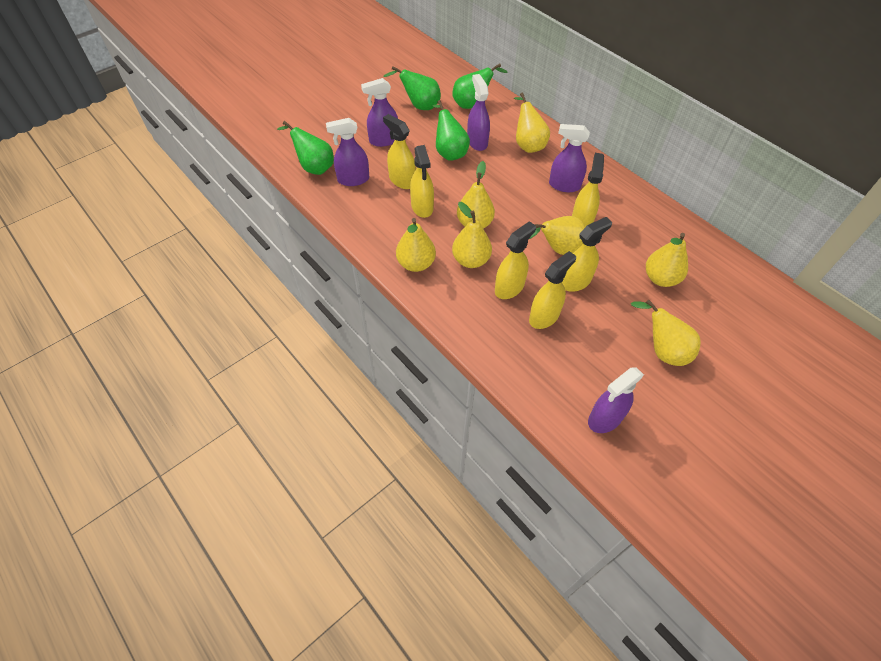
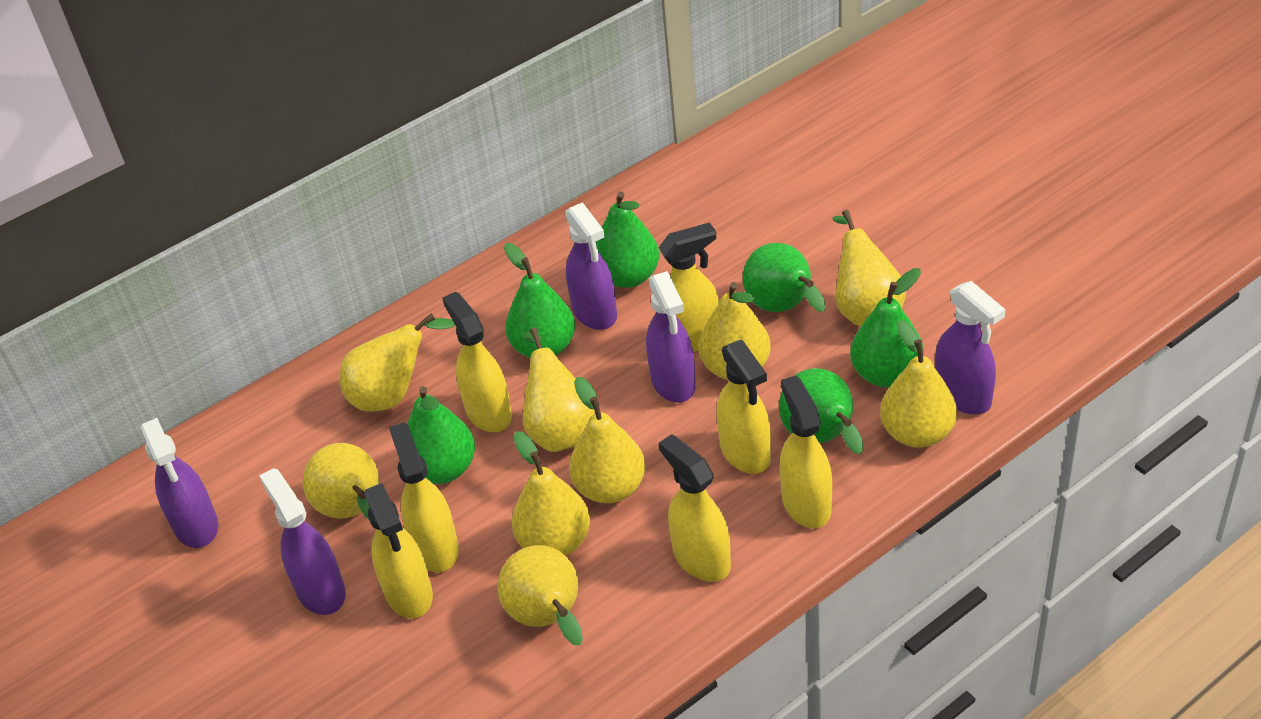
green pear: 4 -> 6
yellow pear: 7 -> 9
yellow spray bottle: 6 -> 7

